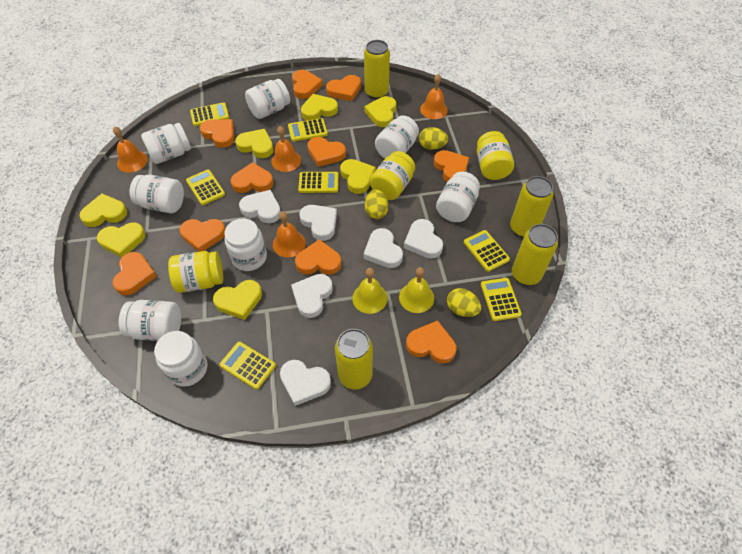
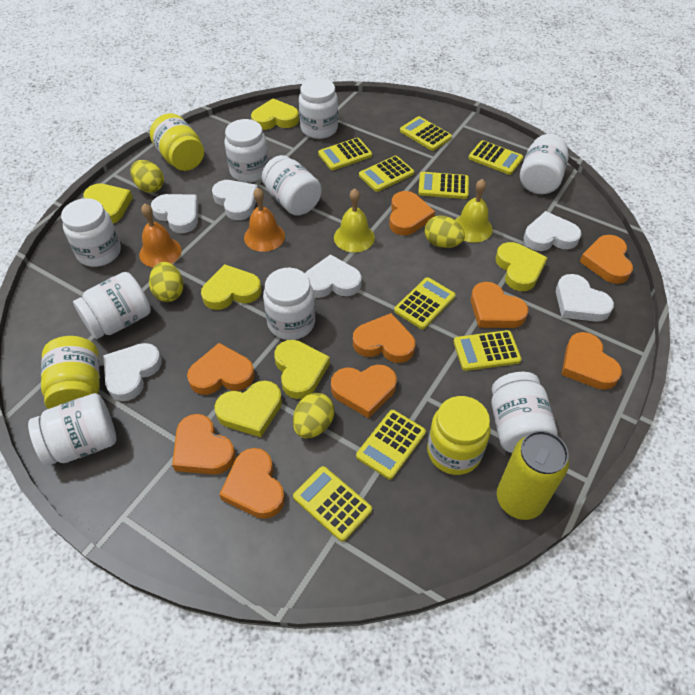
orange bell: 4 -> 2
orange heart: 10 -> 9
white jar: 8 -> 9
yellow calculator: 7 -> 9
yellow can: 4 -> 1
yellow egg: 3 -> 4
yellow heart: 7 -> 6

